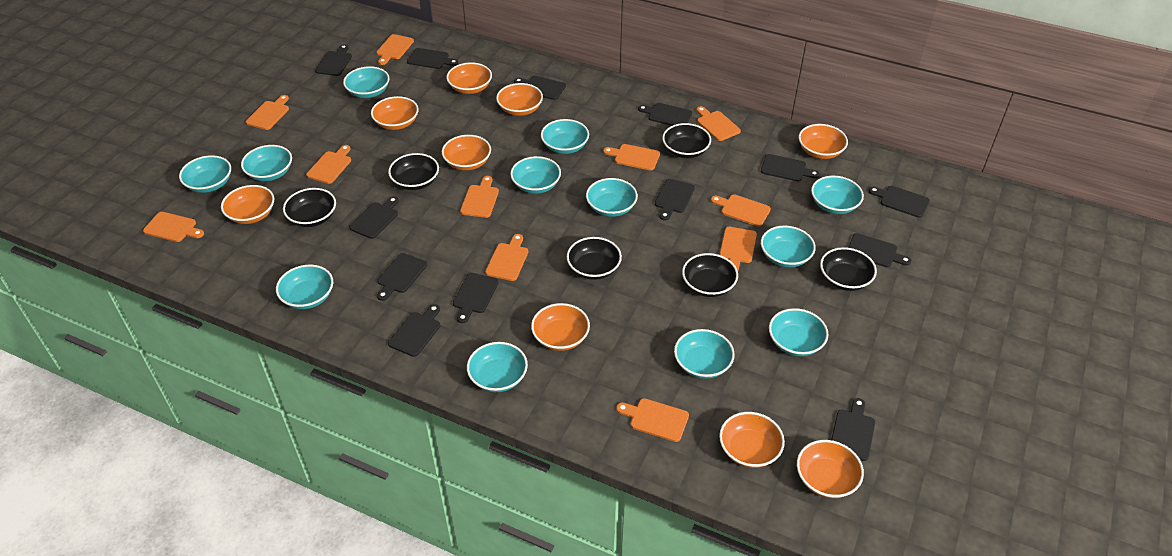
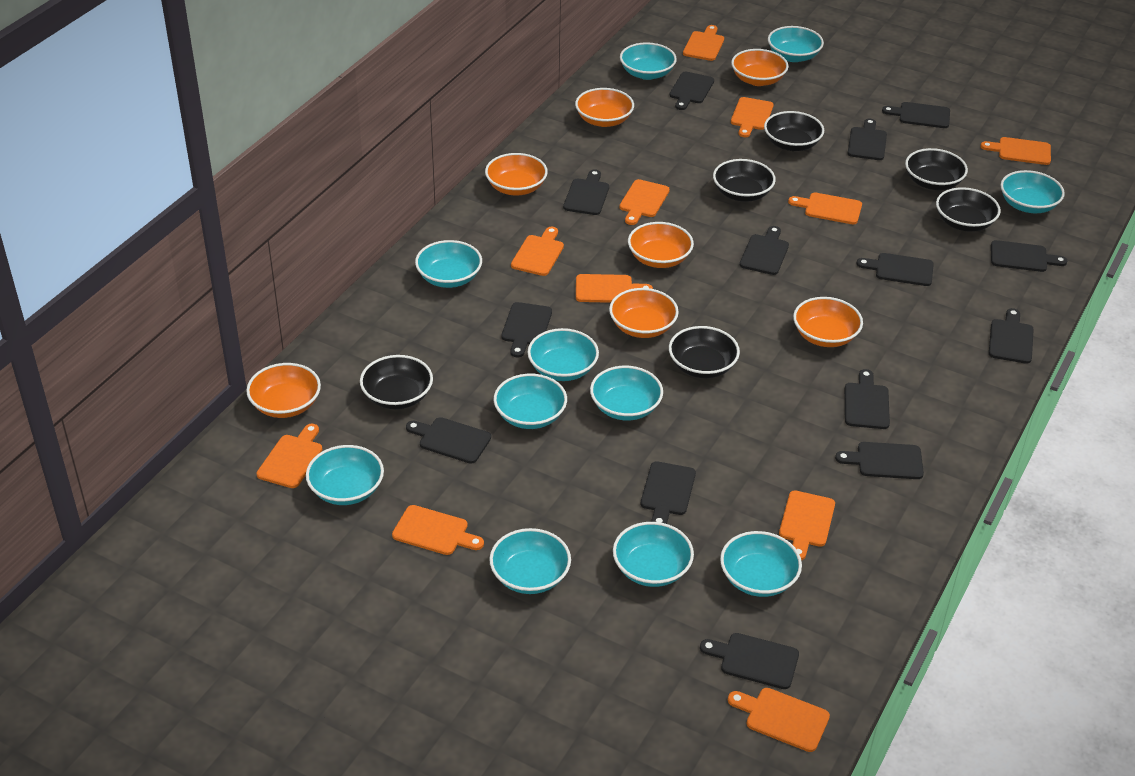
black cutting board: 13 -> 14
orange bowl: 9 -> 7
turquoise bowl: 12 -> 11

